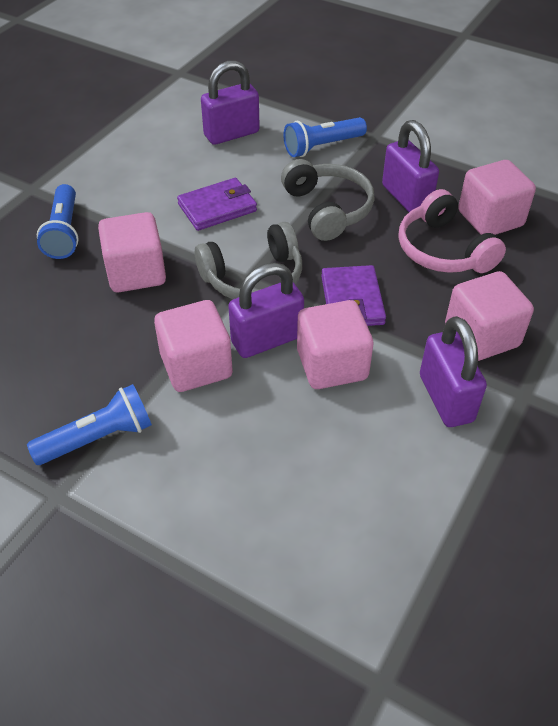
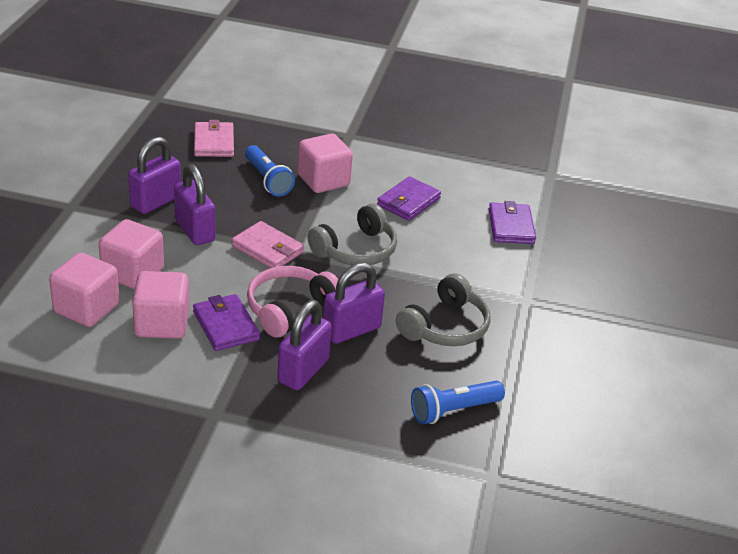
blue flashlight: 3 -> 2
pink cube: 5 -> 4
pink wallet: 0 -> 2
purple wallet: 2 -> 3

